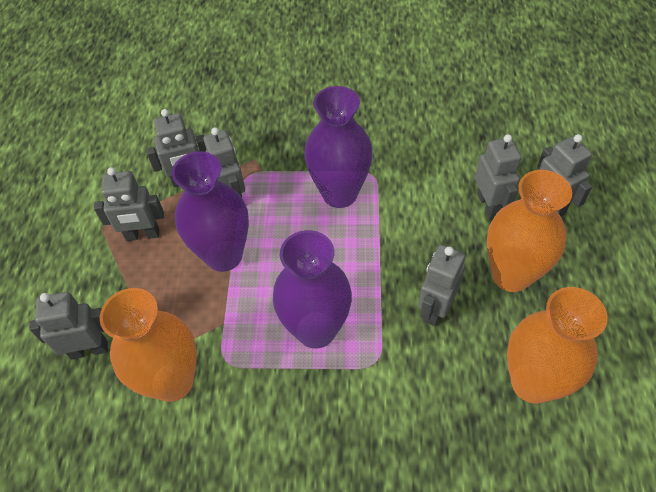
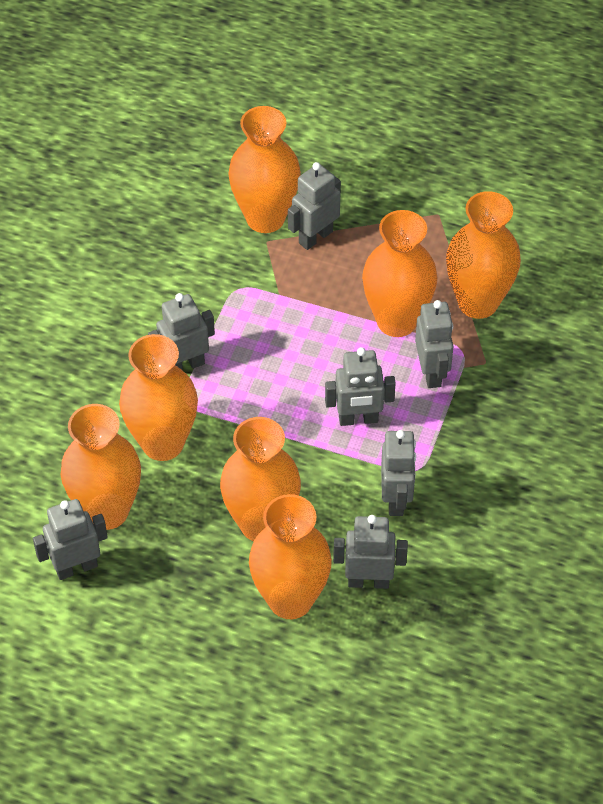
orange vase: 3 -> 7
purple vase: 3 -> 0

